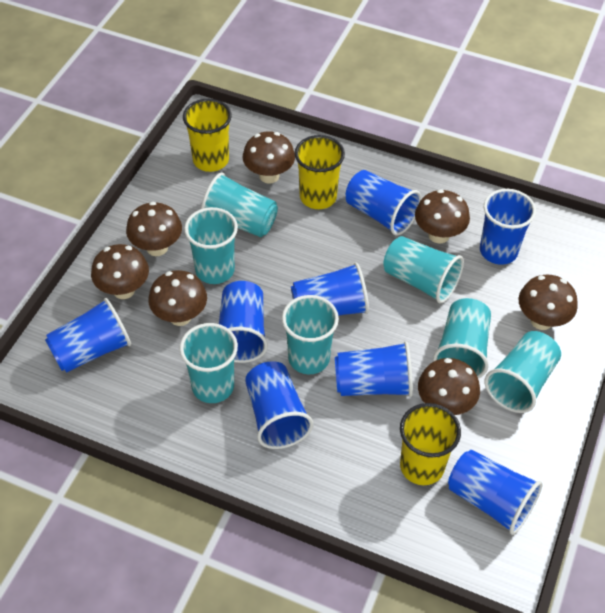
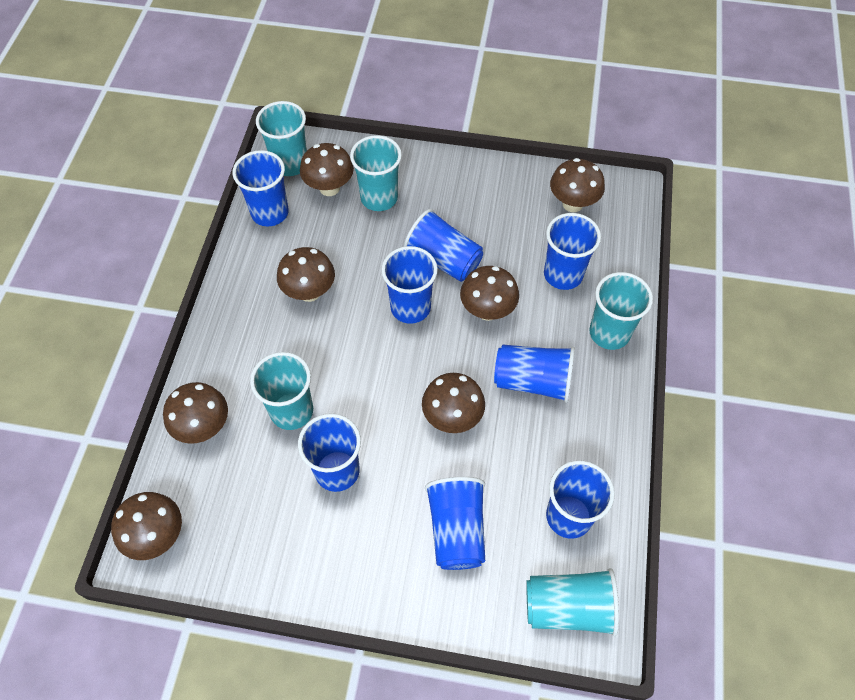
turquoise cup: 7 -> 5
yellow cup: 3 -> 0

